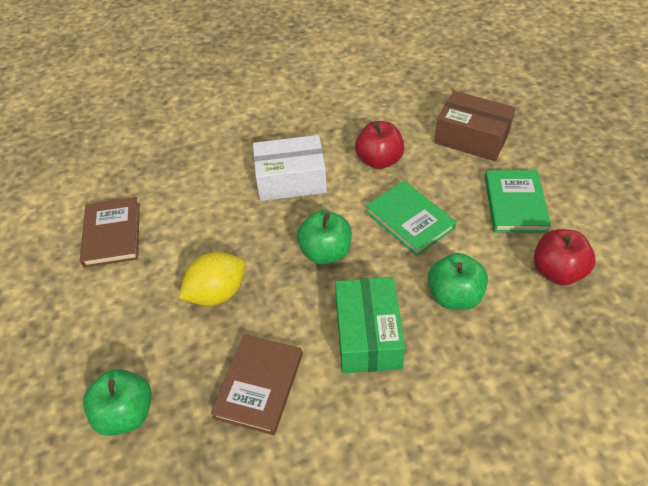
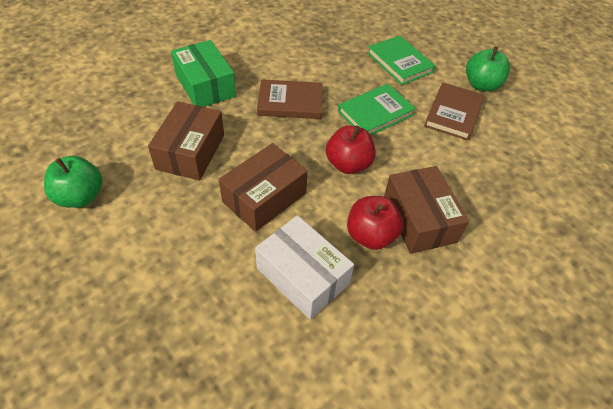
brown box: 1 -> 3
green apple: 3 -> 2
yellow lemon: 1 -> 0

